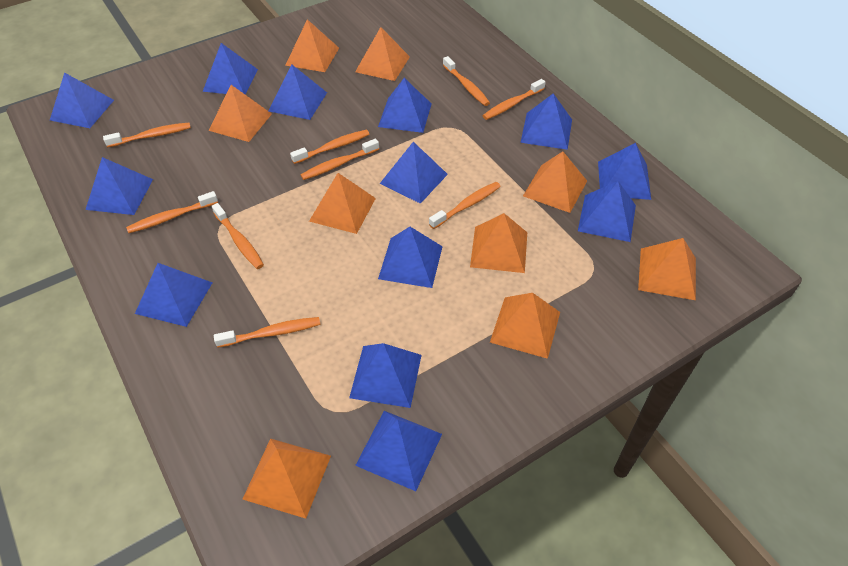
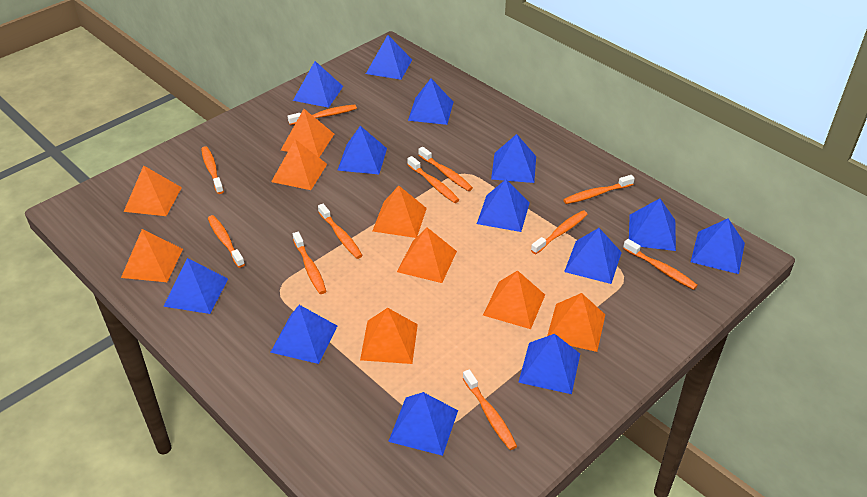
orange toothbrush: 9 -> 11

